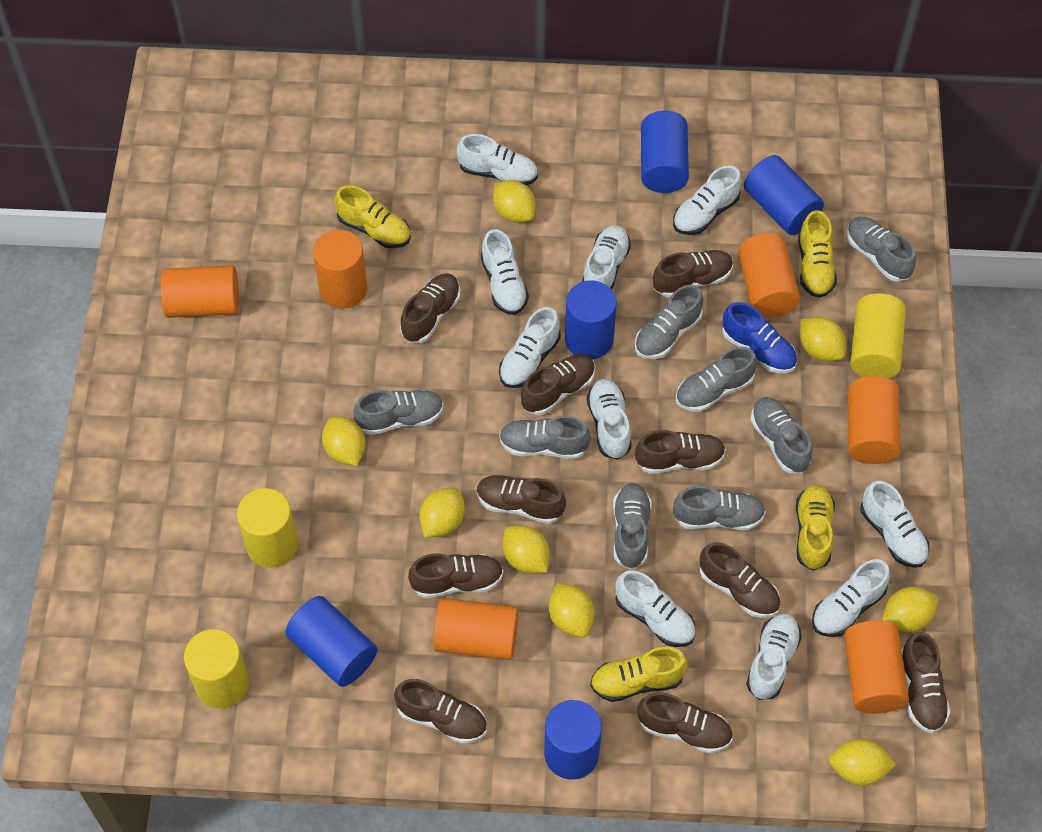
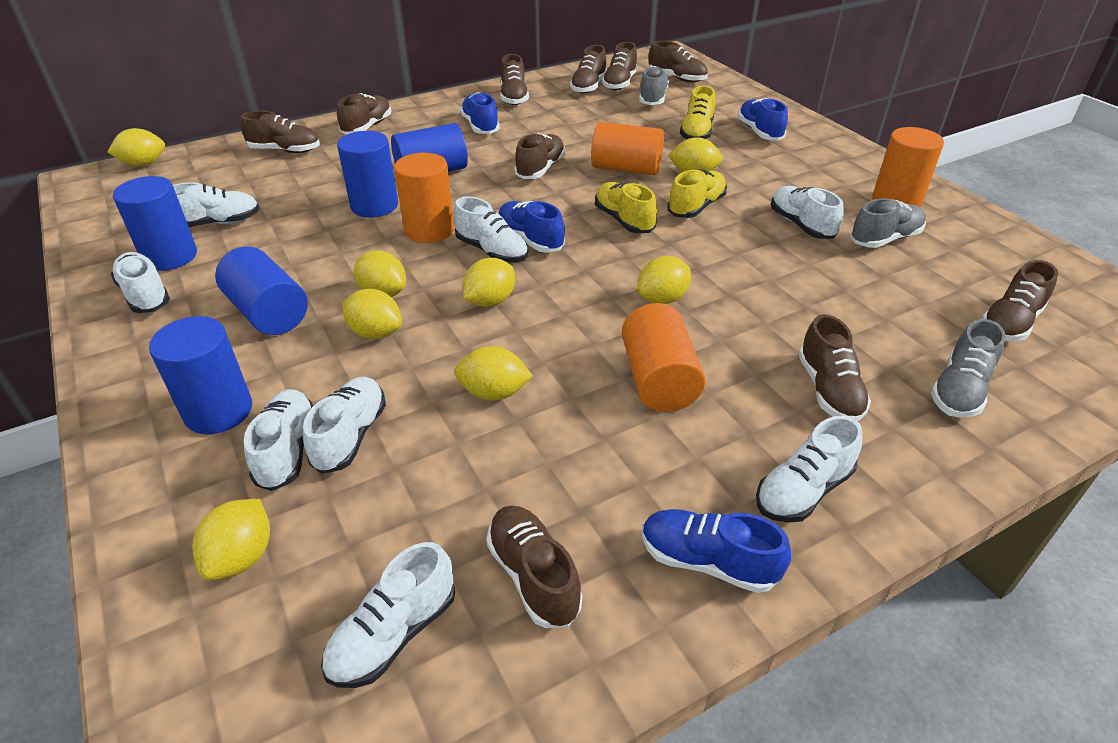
blue shoe: 1 -> 4
grey shoe: 8 -> 3
orange cylinder: 6 -> 4
white shoe: 10 -> 8
yellow cylinder: 3 -> 0
yellow shoe: 4 -> 3

